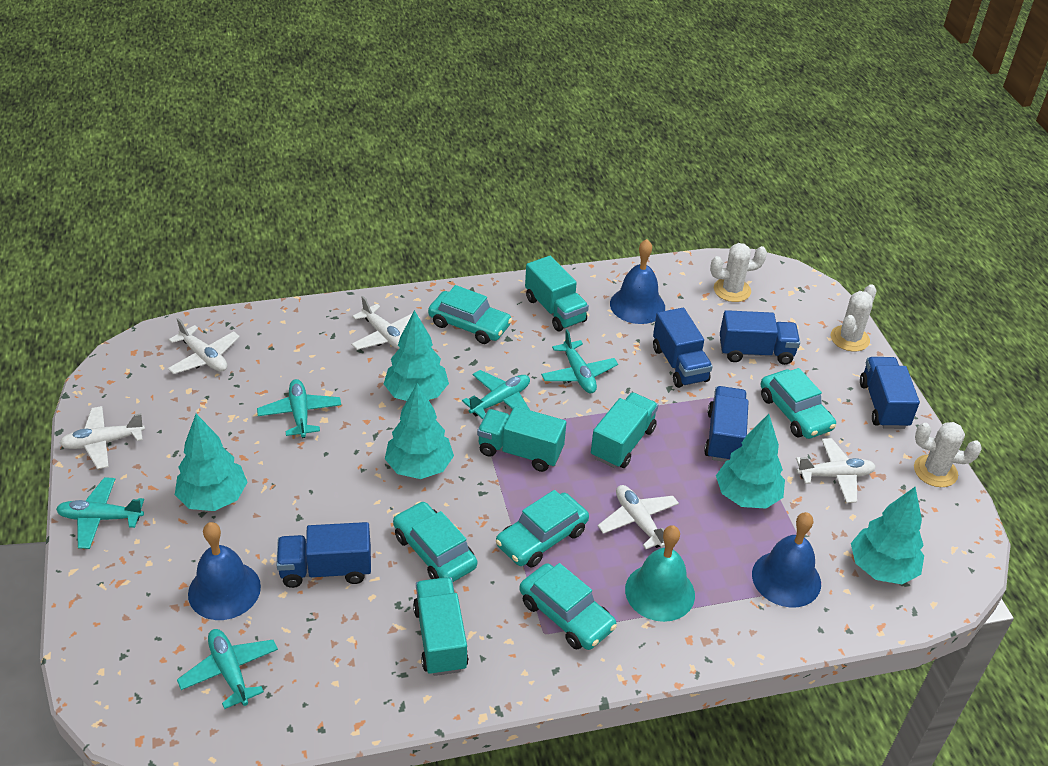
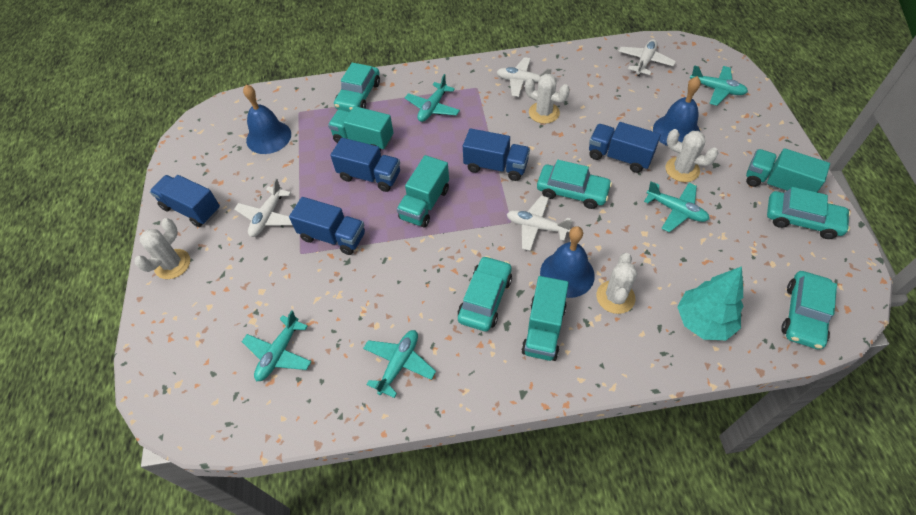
turquoise bell: 1 -> 0
turquoise tree: 5 -> 1
white cactus: 3 -> 4
white plane: 5 -> 4

